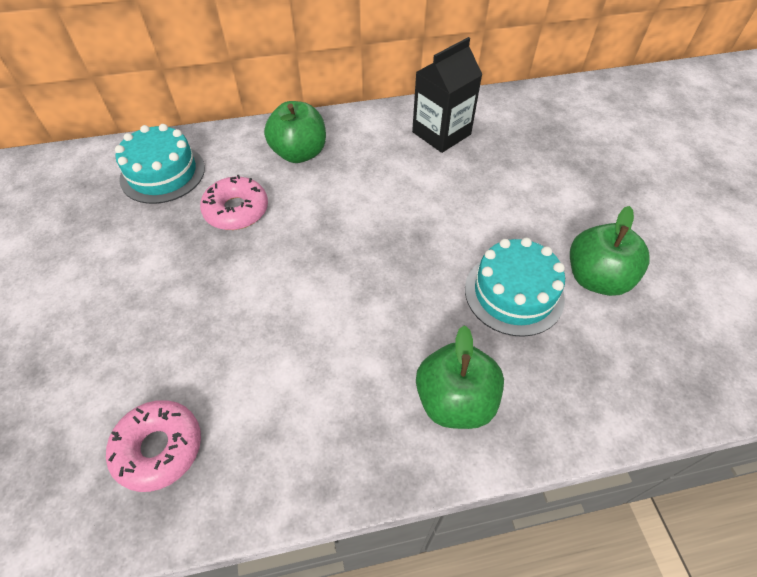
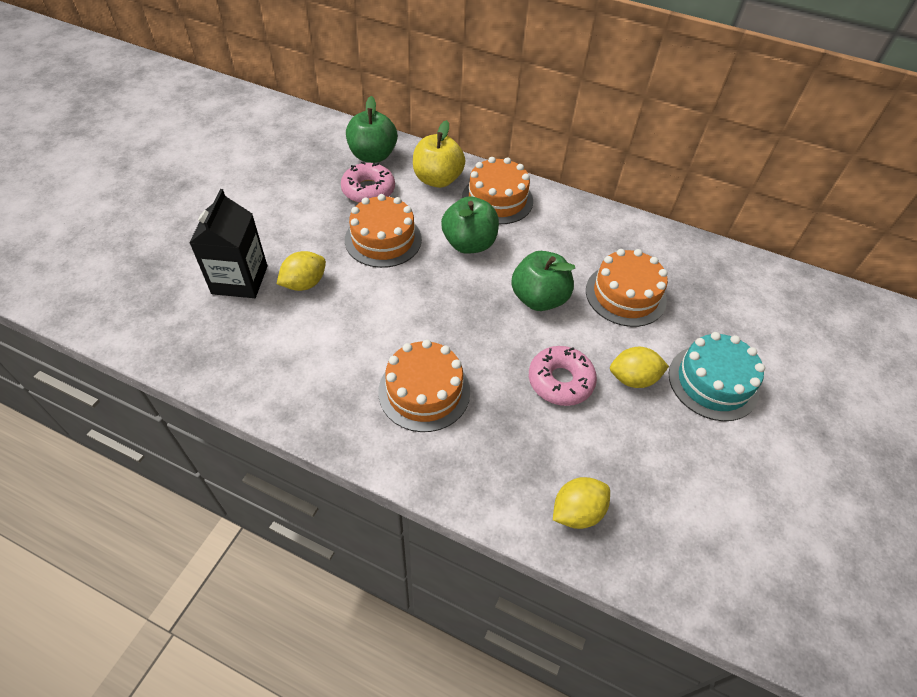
orange cake: 0 -> 4
turquoise cake: 2 -> 1
yellow apple: 0 -> 1
yellow lemon: 0 -> 3

